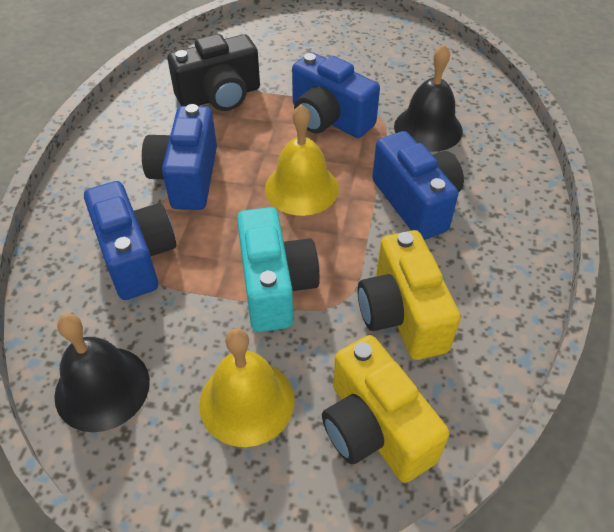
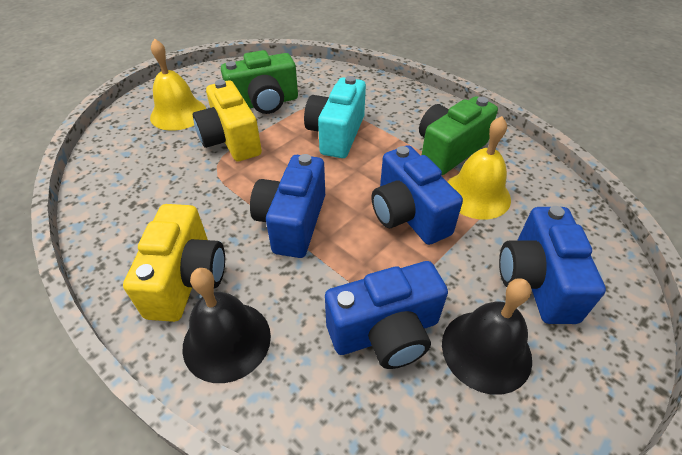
black camera: 1 -> 0
green camera: 0 -> 2

